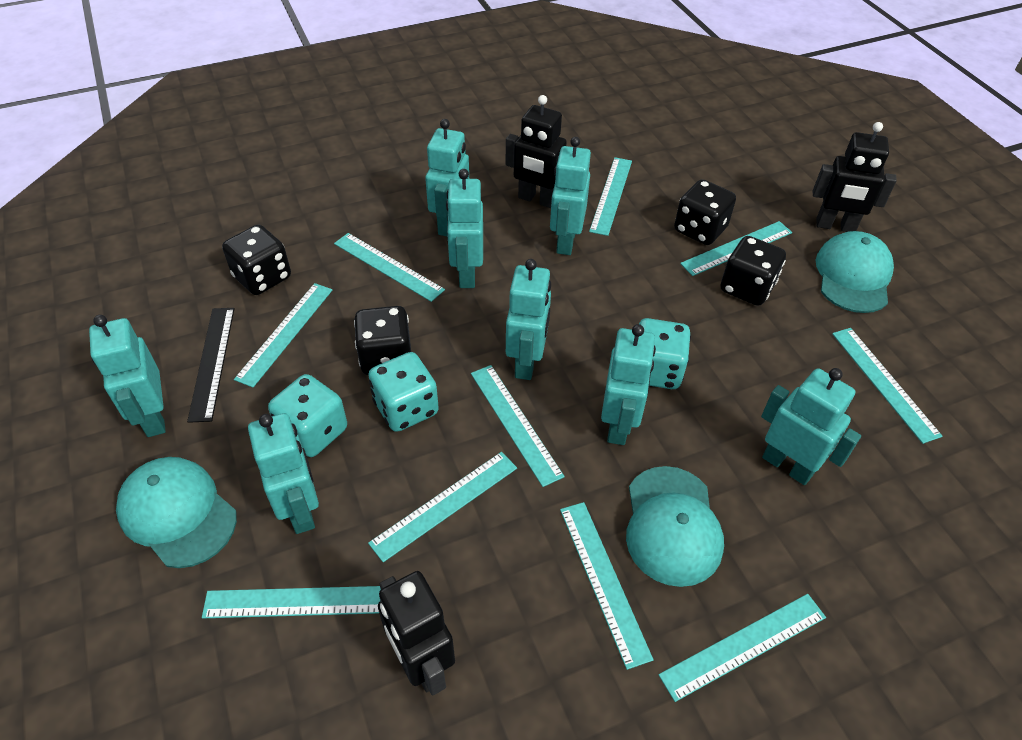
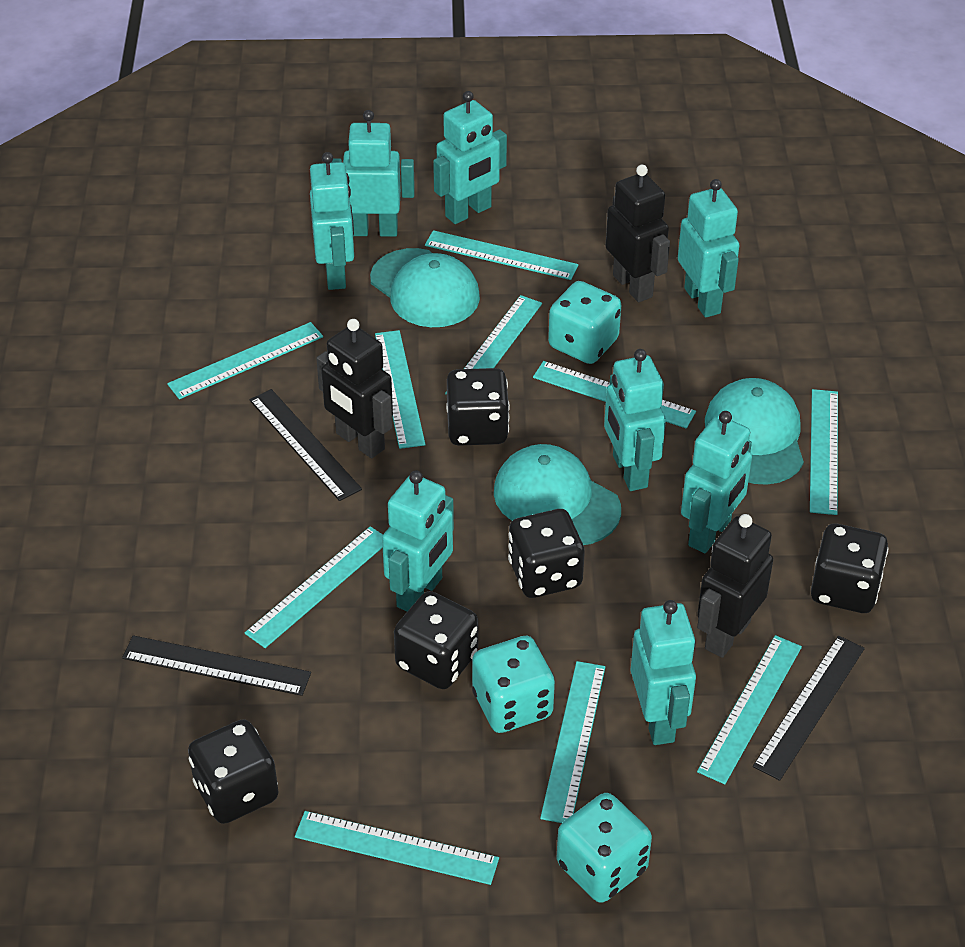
black dice: 4 -> 5
black ruler: 1 -> 3

